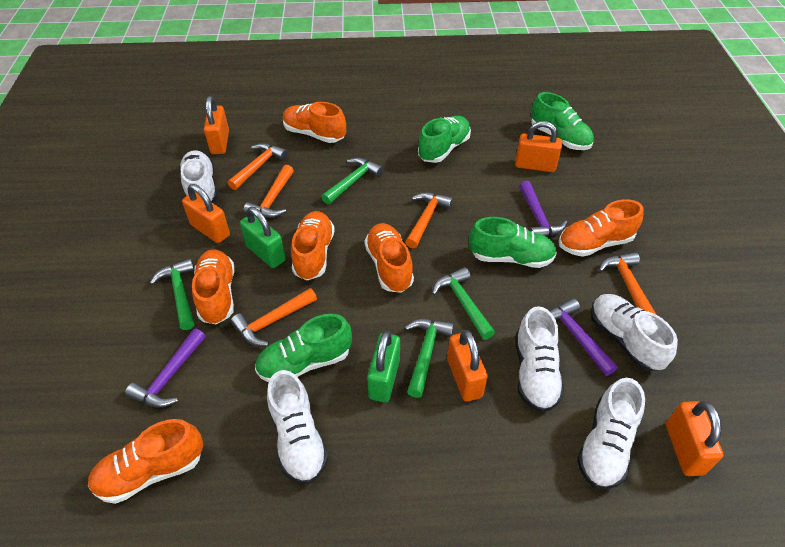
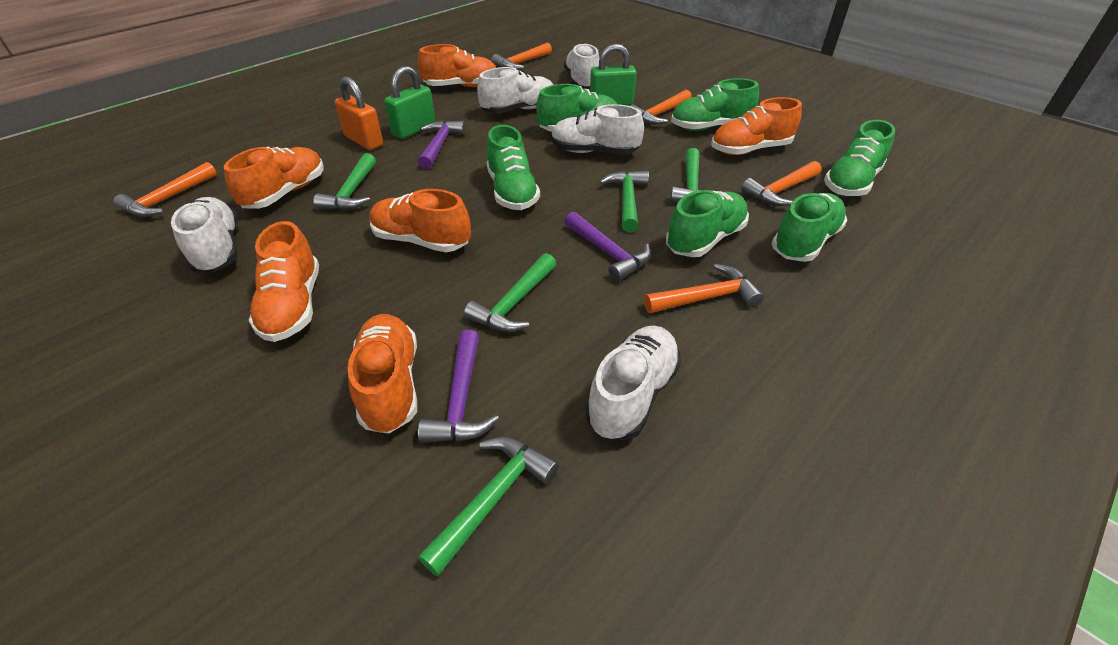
green hammer: 4 -> 5
green shoe: 4 -> 6
orange padlock: 5 -> 1

